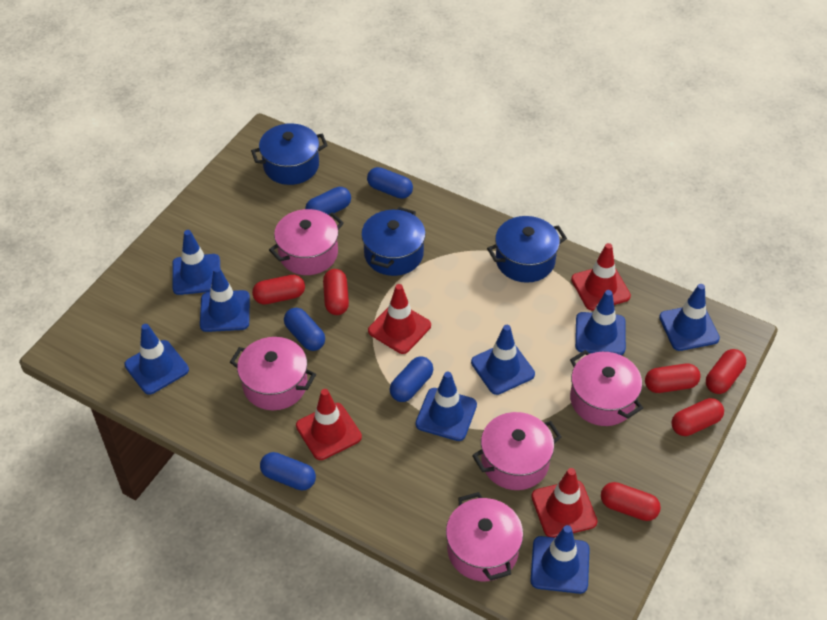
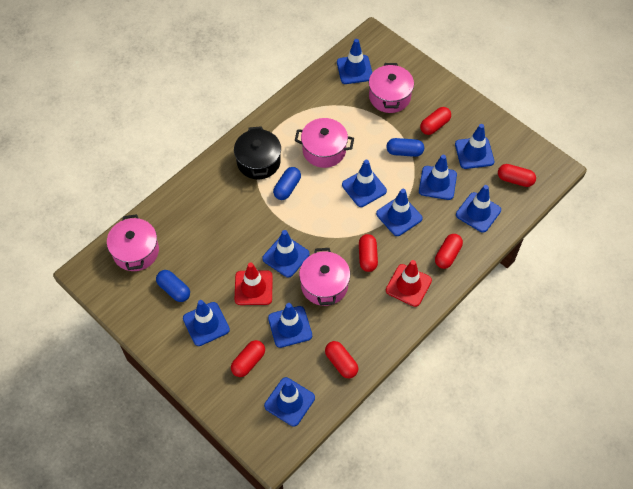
black pot: 0 -> 1
blue capsule: 5 -> 3
blue pot: 3 -> 0
blue traffic cone: 8 -> 10
pink pot: 5 -> 4
red traffic cone: 4 -> 2

